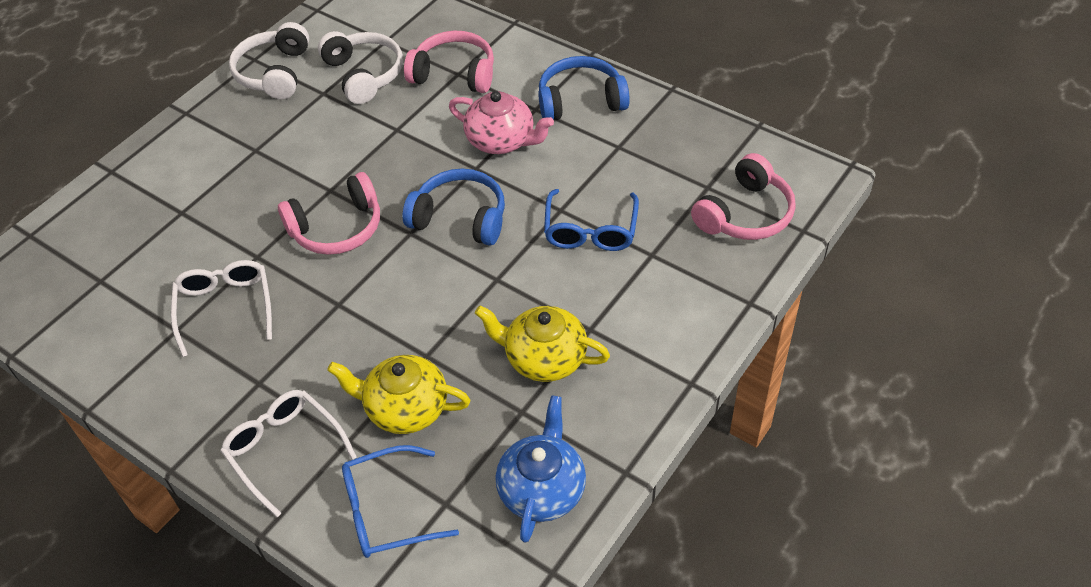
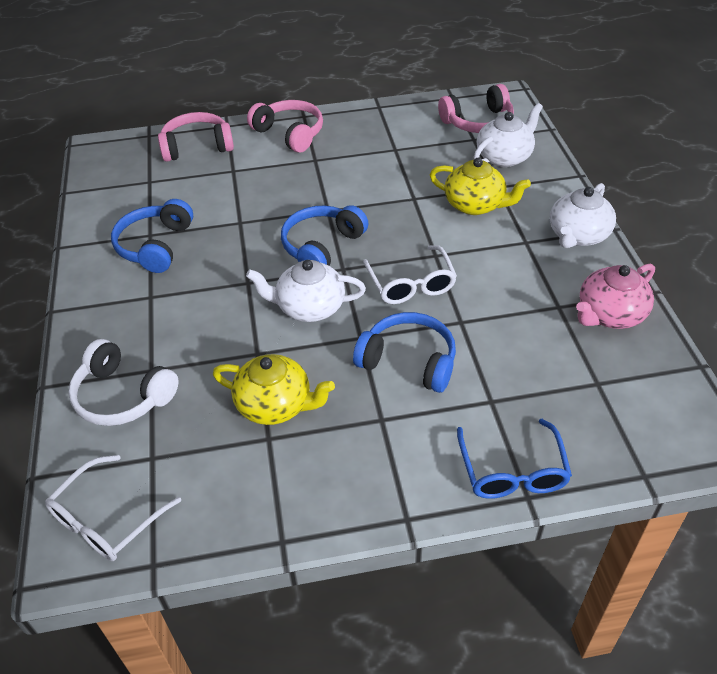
blue glasses: 2 -> 1
blue headphones: 2 -> 3
blue teapot: 1 -> 0
white headphones: 2 -> 1
white teapot: 0 -> 3

